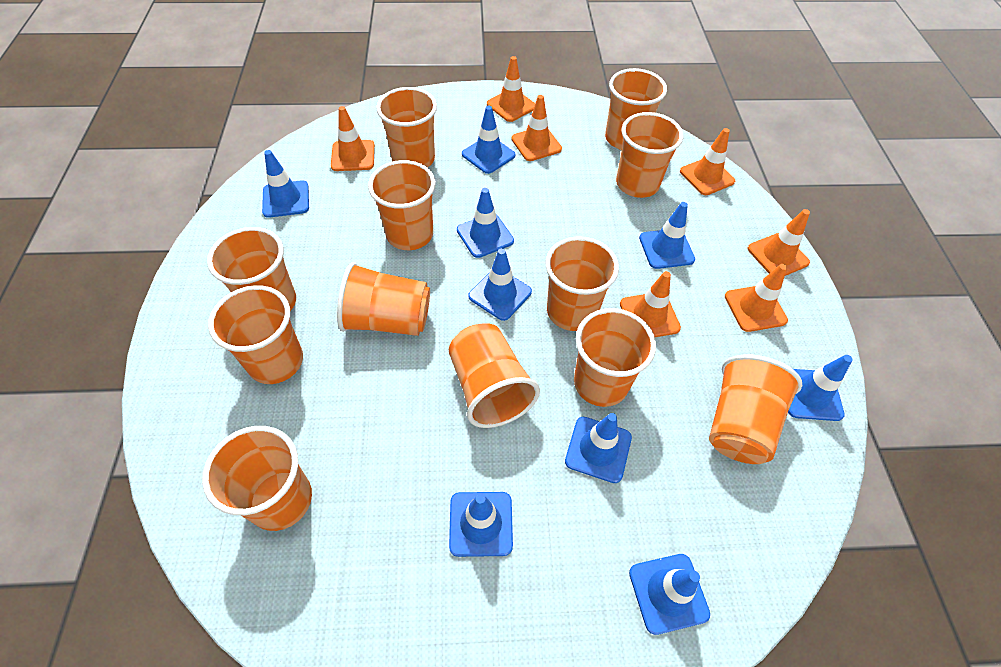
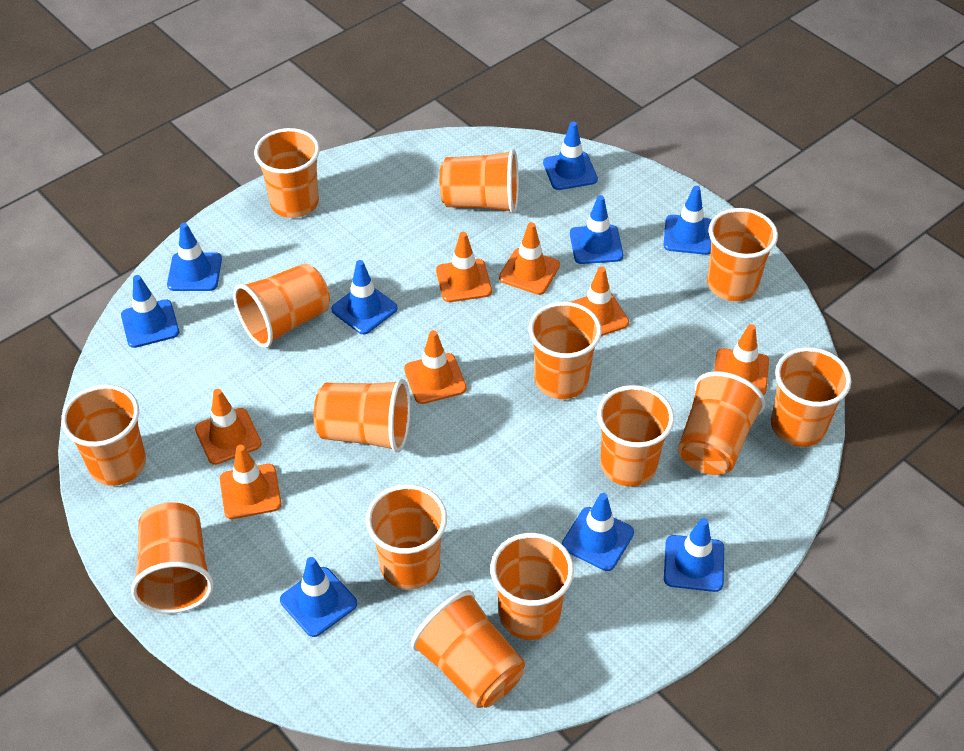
orange cup: 12 -> 14

